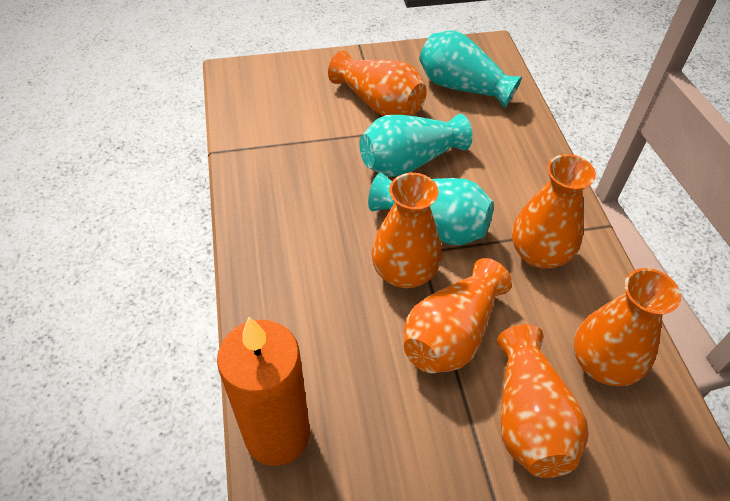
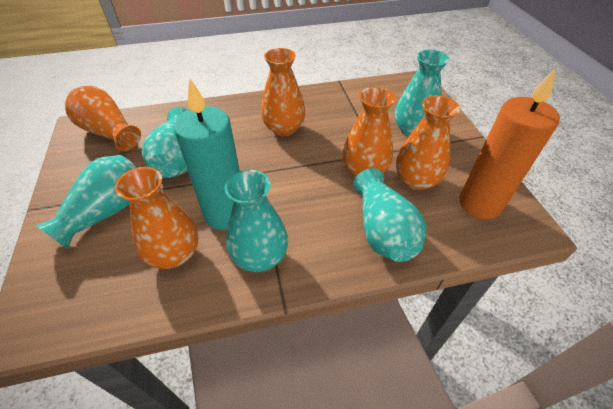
orange vase: 6 -> 5
turquoise candle: 0 -> 1
turquoise vase: 3 -> 5

